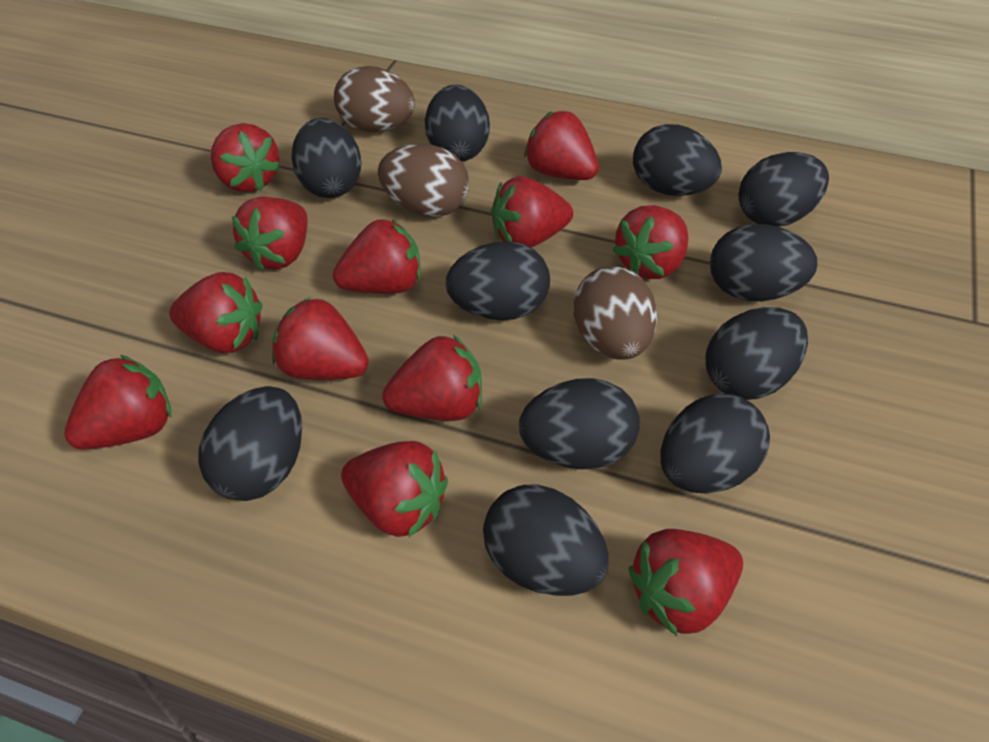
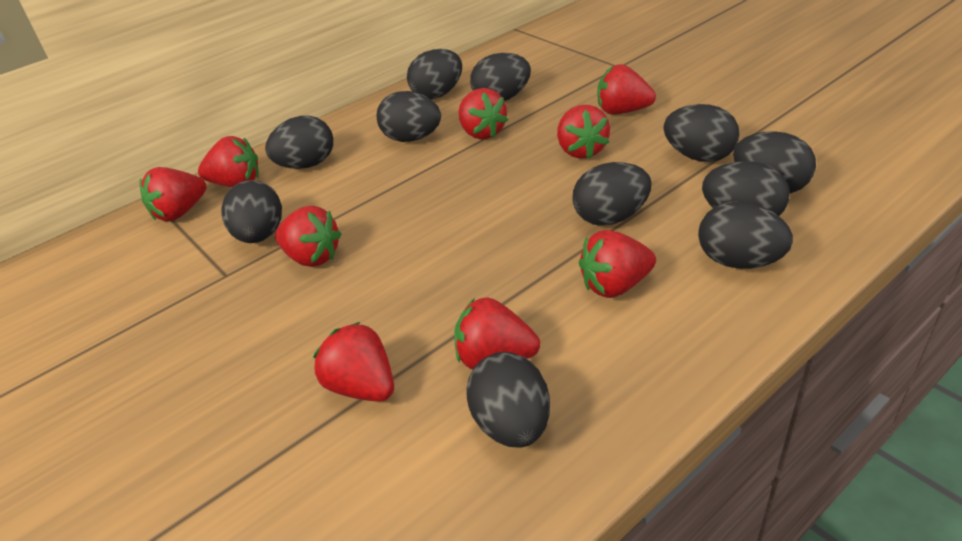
brown egg: 3 -> 0
red strawberry: 12 -> 9

